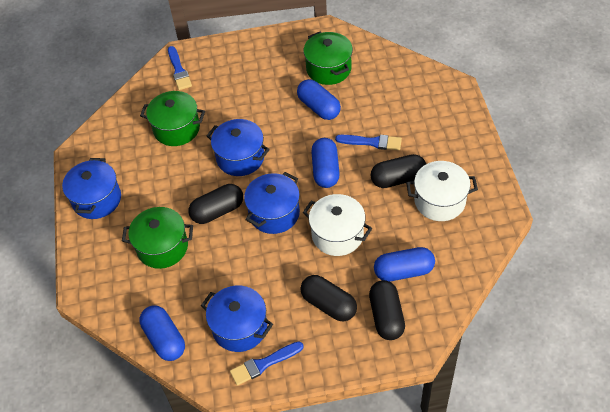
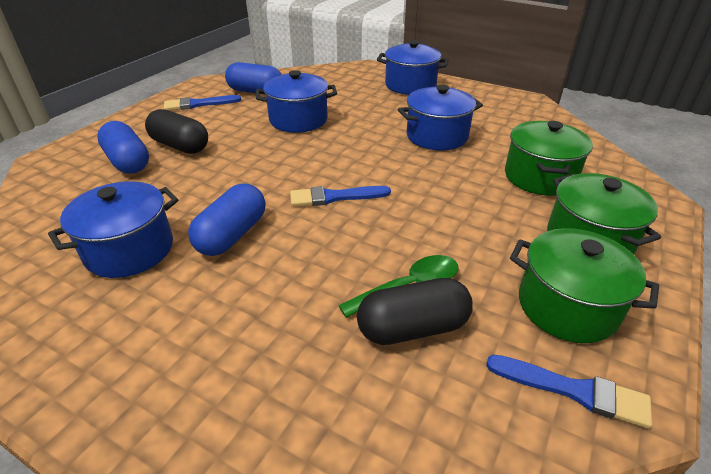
black capsule: 4 -> 2
blue capsule: 4 -> 3
green spoon: 0 -> 1
white pot: 2 -> 0

